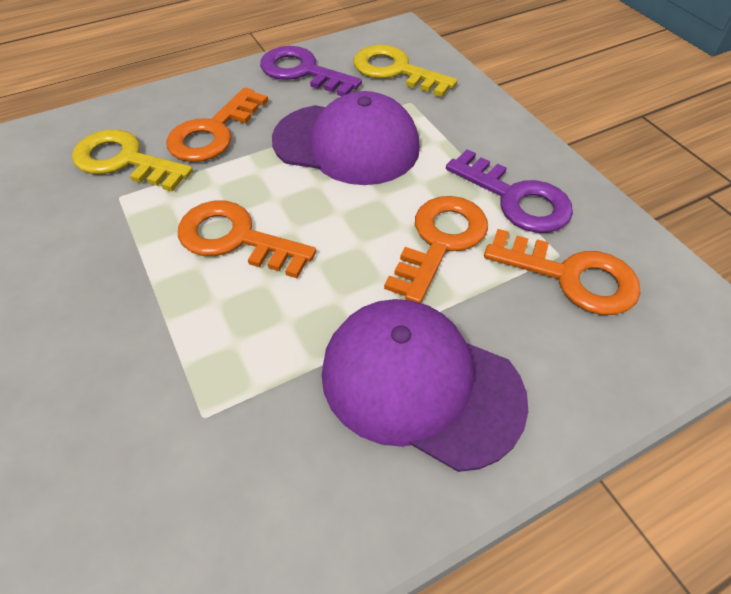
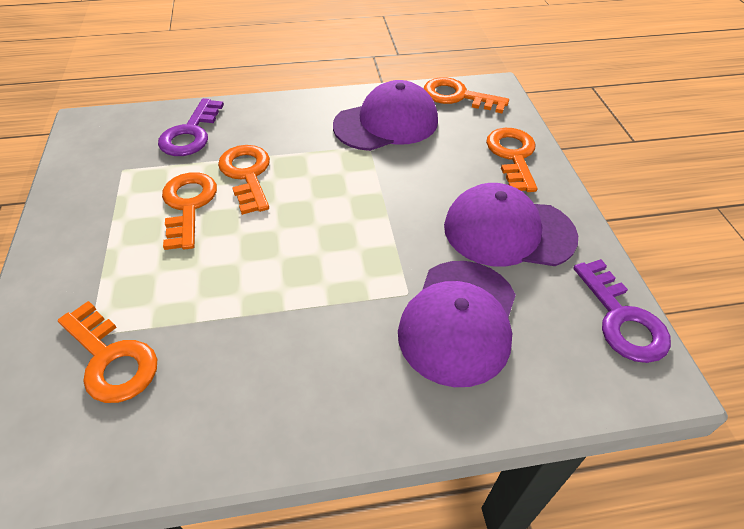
orange key: 4 -> 5
purple cap: 2 -> 3
yellow key: 2 -> 0

